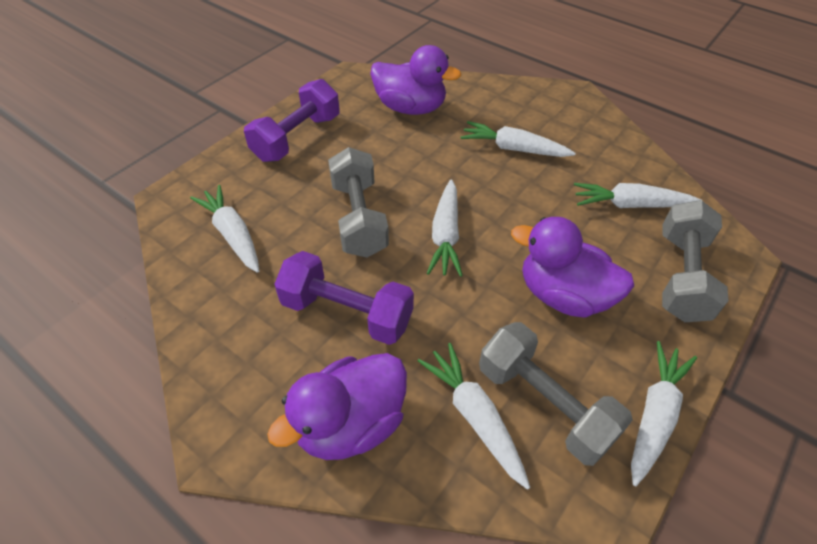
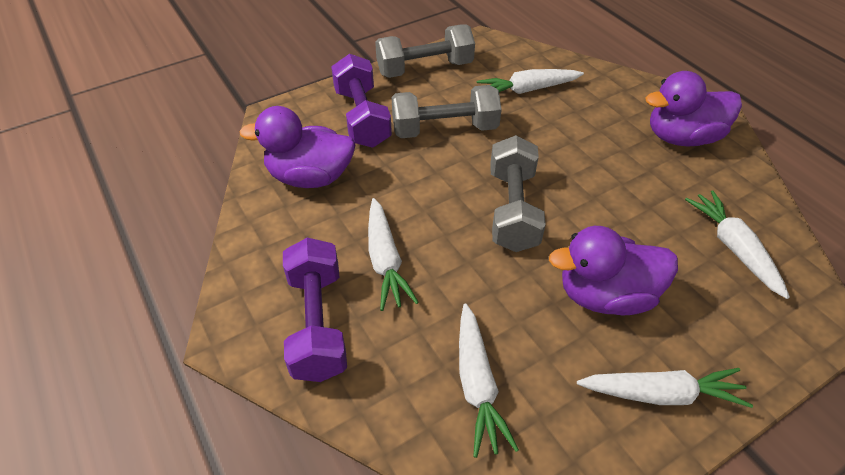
white carrot: 6 -> 5

